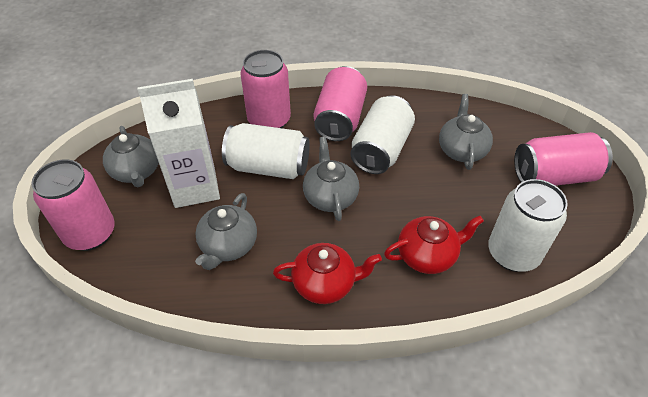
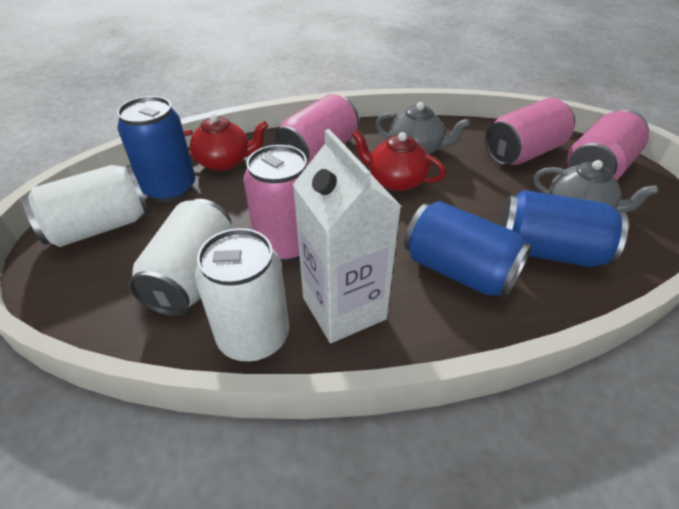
blue can: 0 -> 3
grey teapot: 4 -> 2

